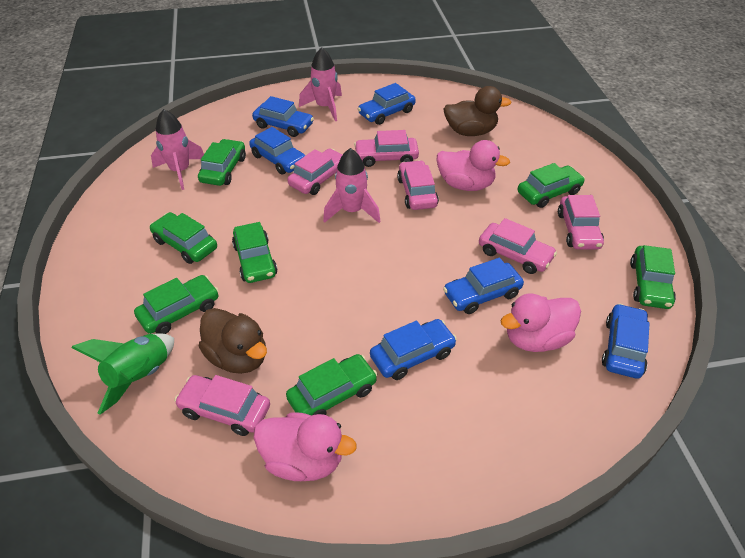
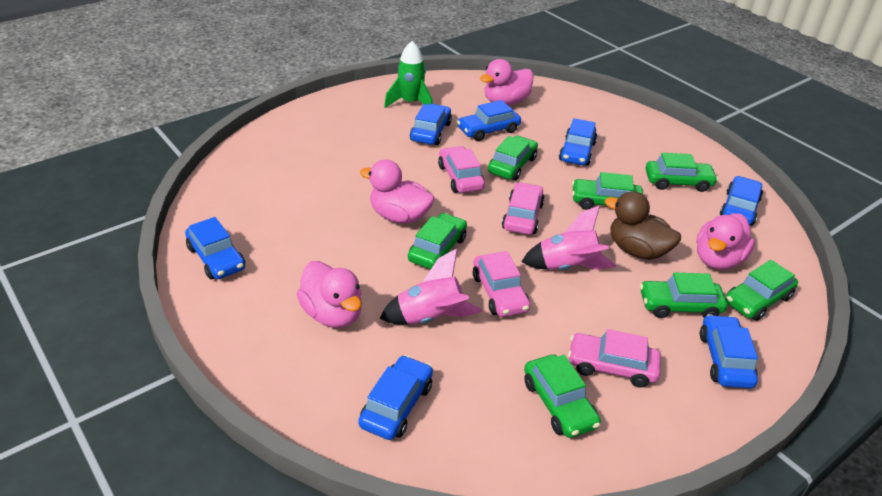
blue car: 6 -> 7
brown duck: 2 -> 1
pink car: 6 -> 4
pink duck: 3 -> 4
pink rocket: 3 -> 2

